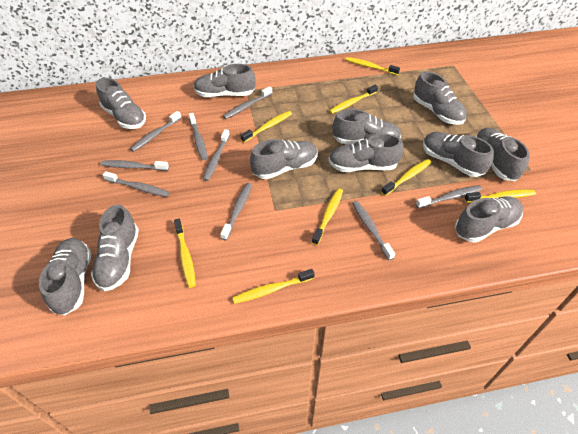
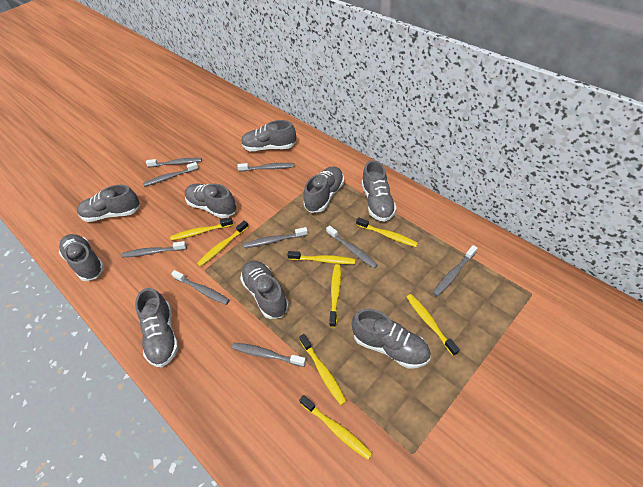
grey shoe: 11 -> 9

